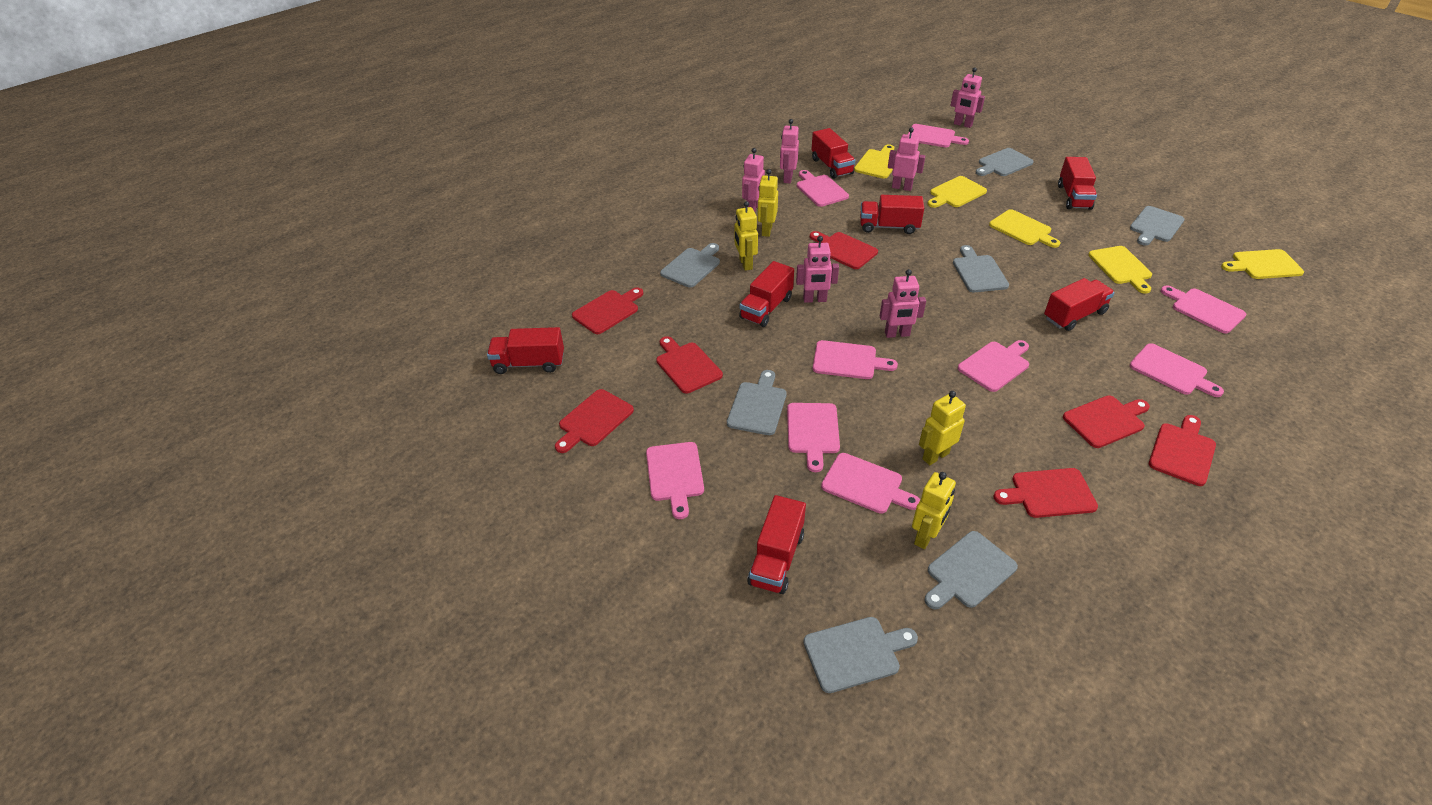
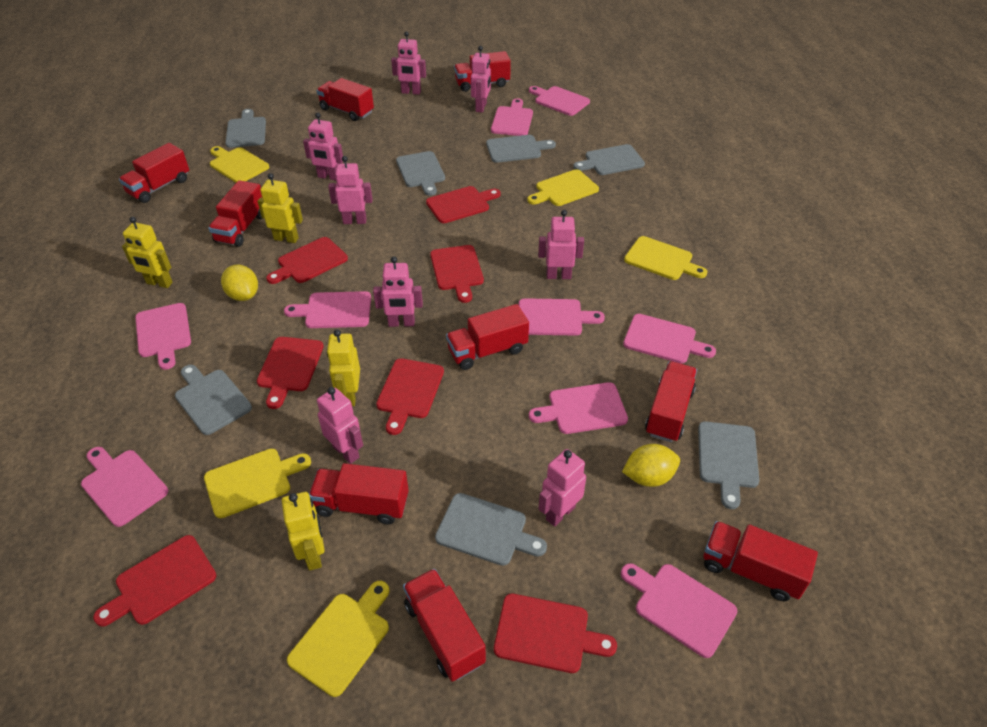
pink robot: 6 -> 8
red truck: 7 -> 9
yellow lemon: 0 -> 2

